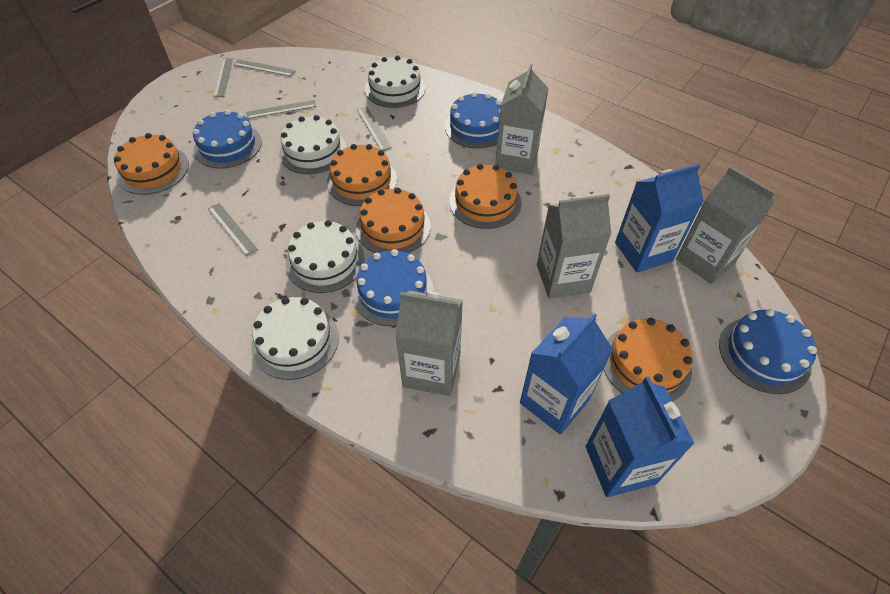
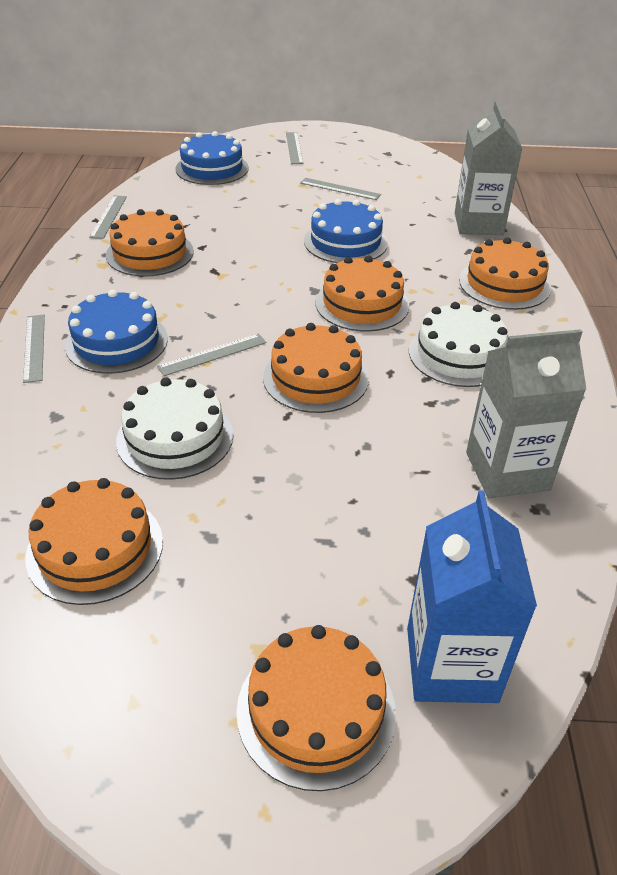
blue cake: 4 -> 3
blue carton: 3 -> 1
grey carton: 4 -> 2
orange cake: 5 -> 6
white cake: 4 -> 2

